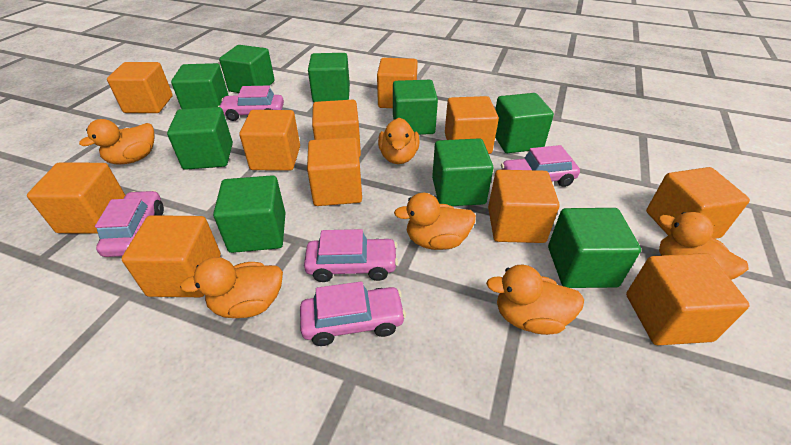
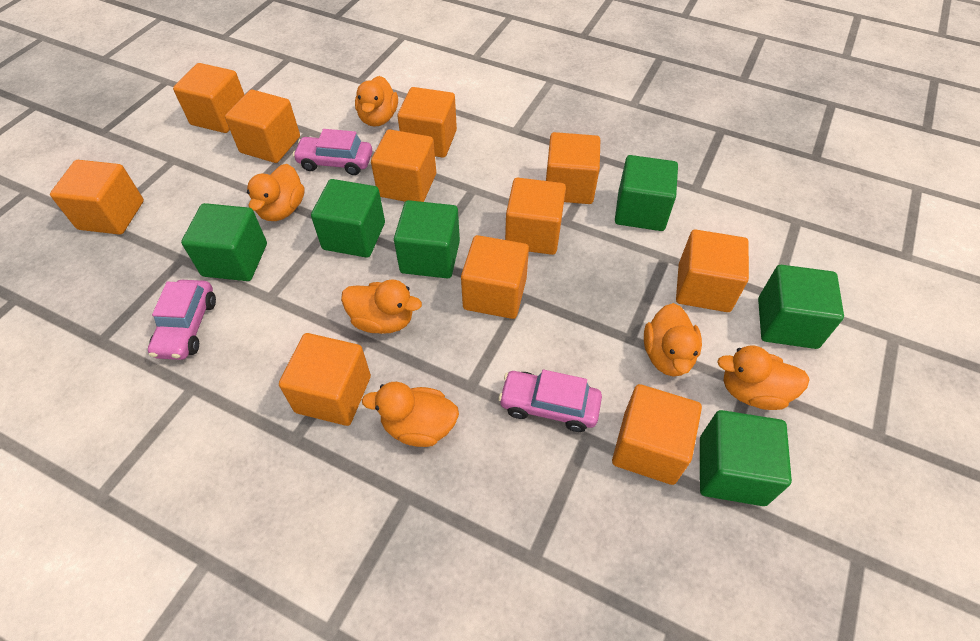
green cube: 9 -> 6
pink car: 5 -> 3

